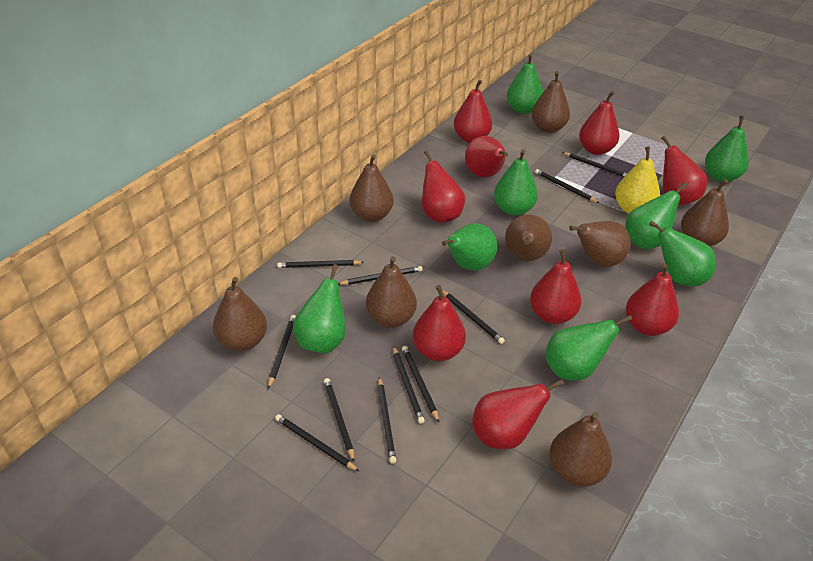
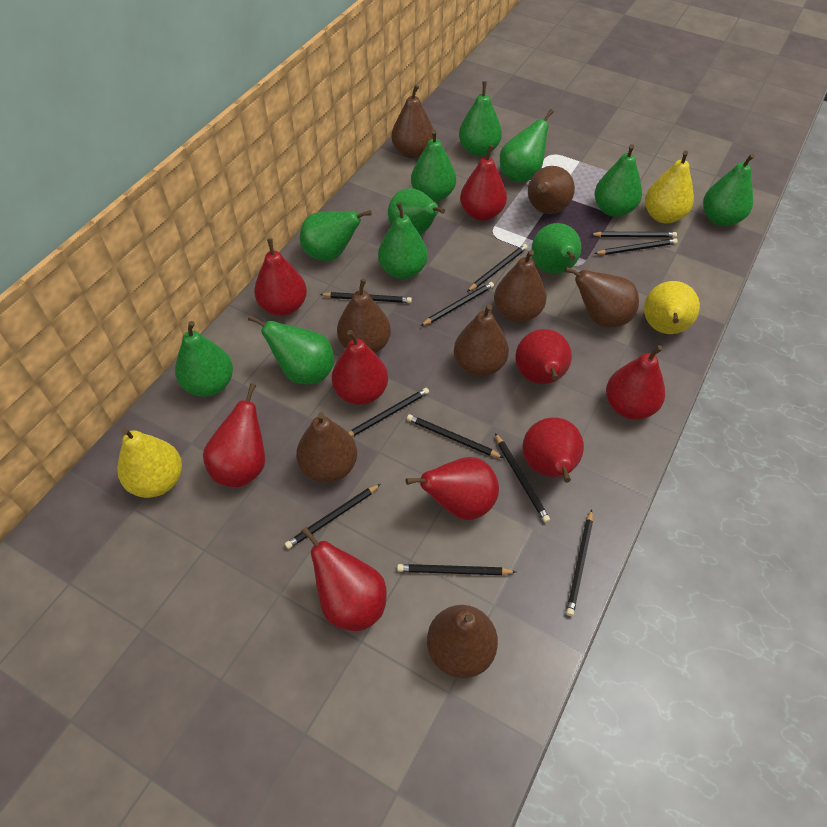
green pear: 8 -> 11
yellow pear: 1 -> 3

